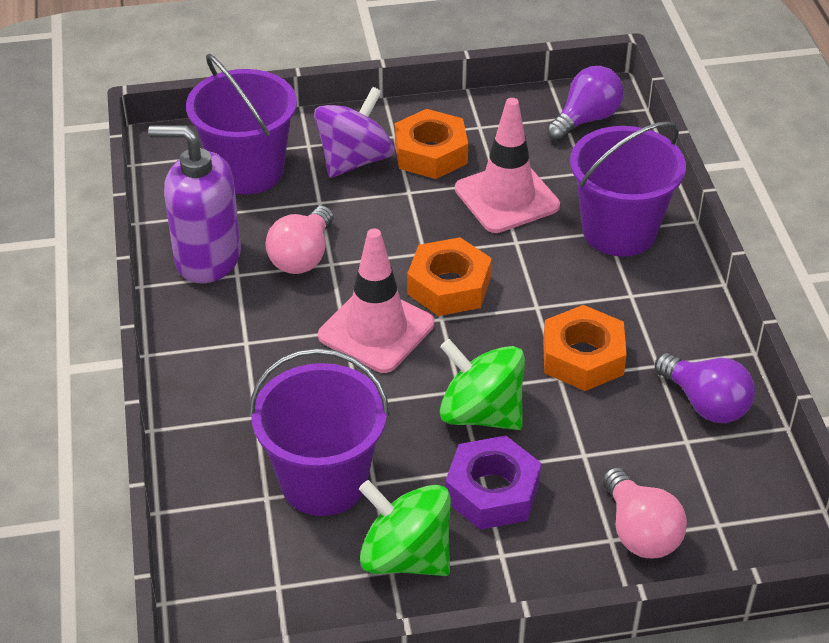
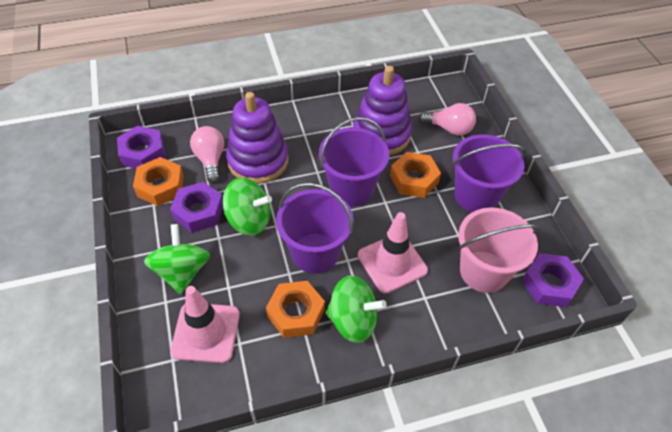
green spinning top: 2 -> 3
pink bucket: 0 -> 1
purple light bulb: 2 -> 0
purple nut: 1 -> 3
purple soap dispenser: 1 -> 0
purple spinning top: 1 -> 0
purple stacking toy: 0 -> 2

